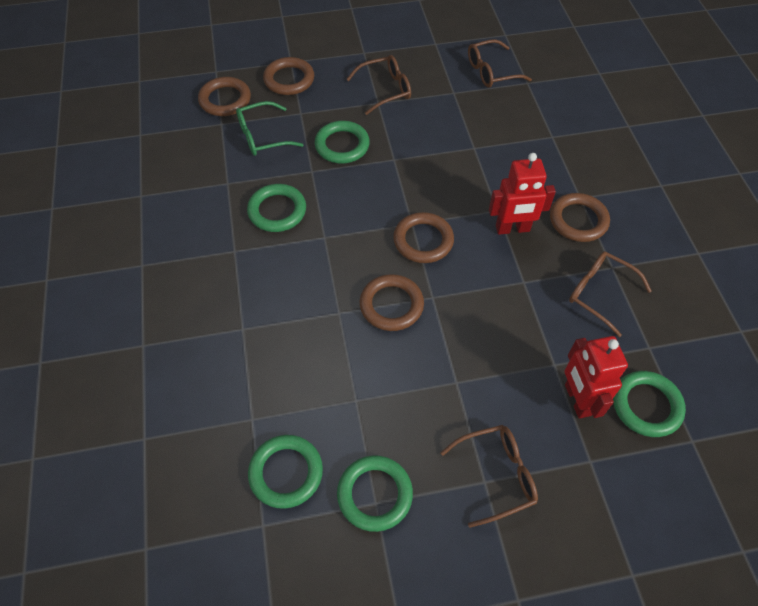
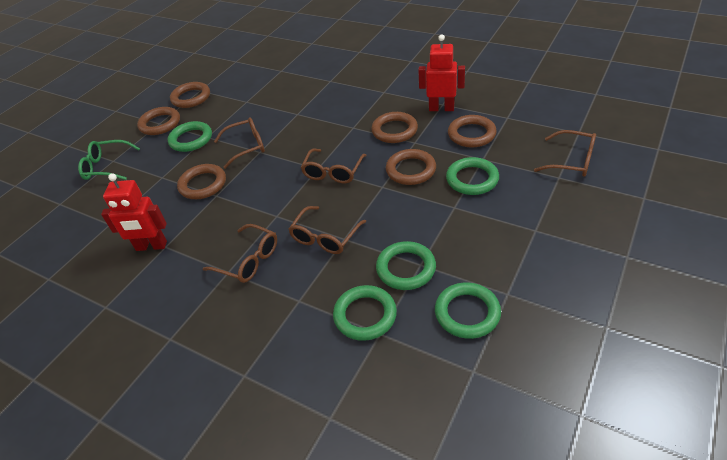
brown glasses: 4 -> 5
brown ring: 5 -> 6

